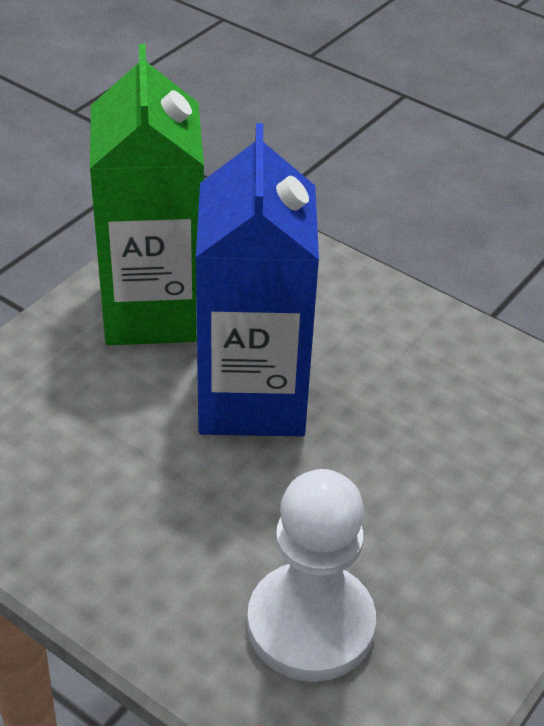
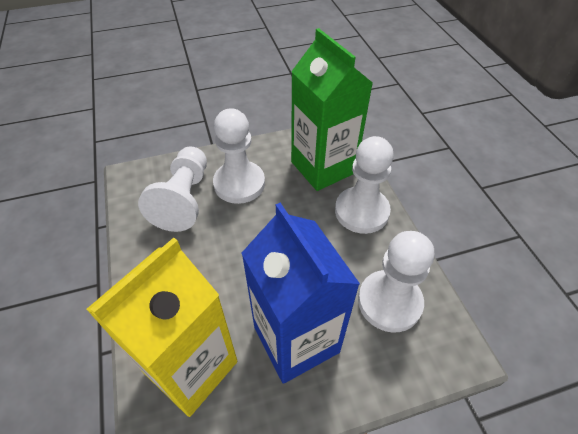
white pawn: 1 -> 4
yellow carton: 0 -> 1

